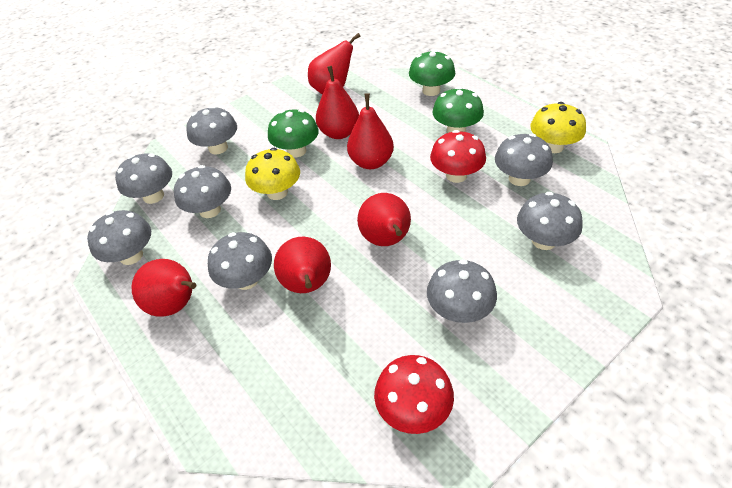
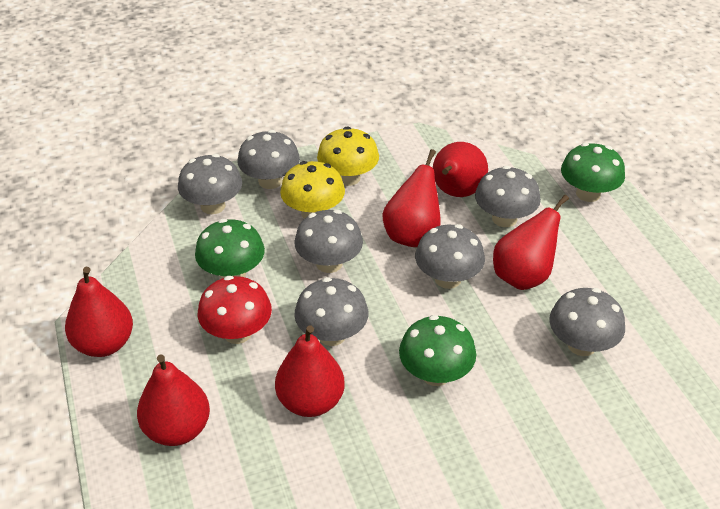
grey mushroom: 8 -> 7
red mushroom: 2 -> 1

